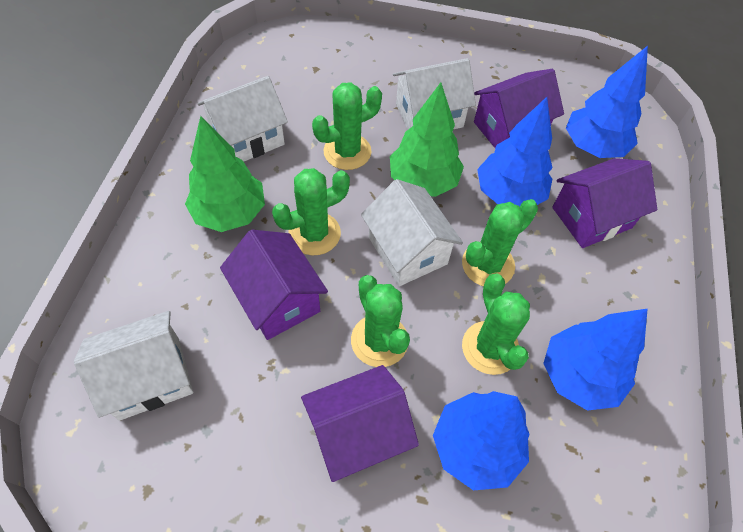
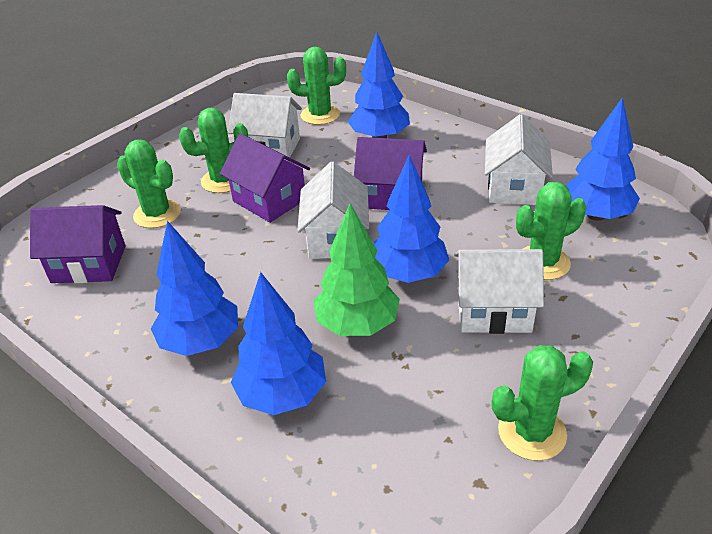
blue tree: 4 -> 5
green tree: 2 -> 1
purple house: 4 -> 3

